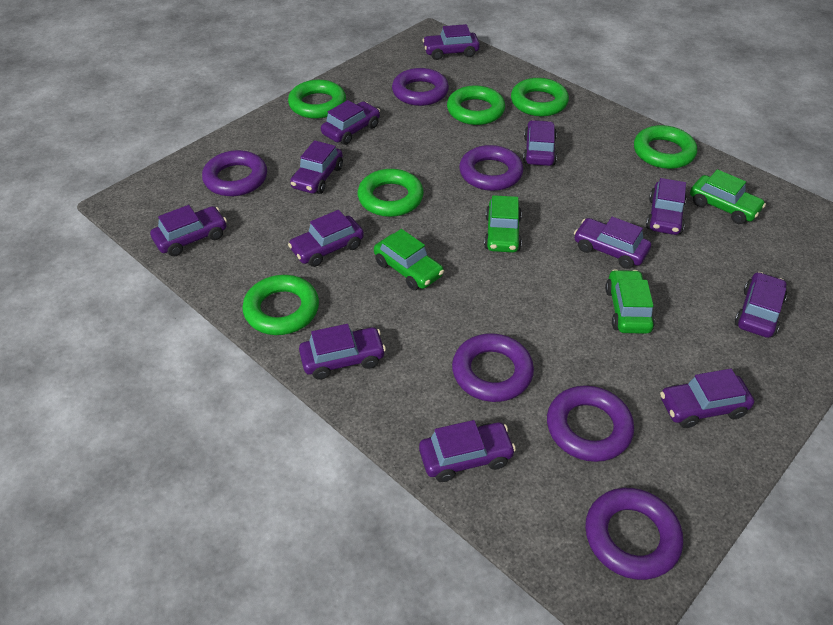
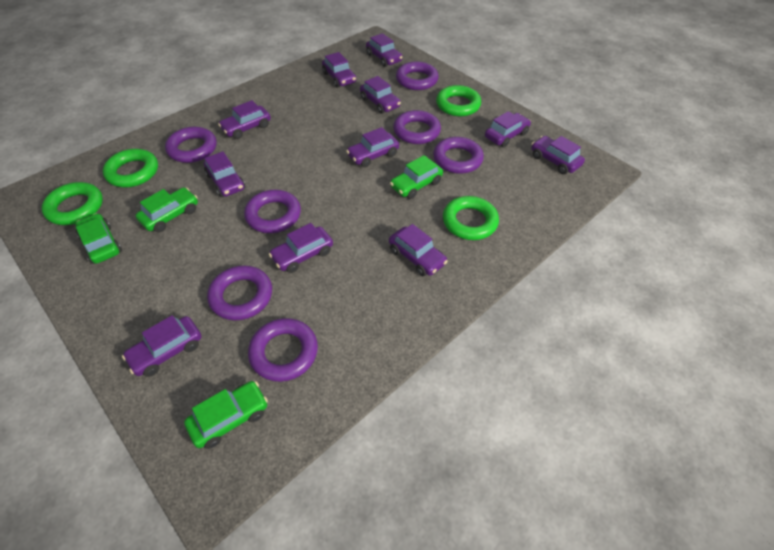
green ring: 6 -> 4
purple car: 12 -> 11
purple ring: 6 -> 7

